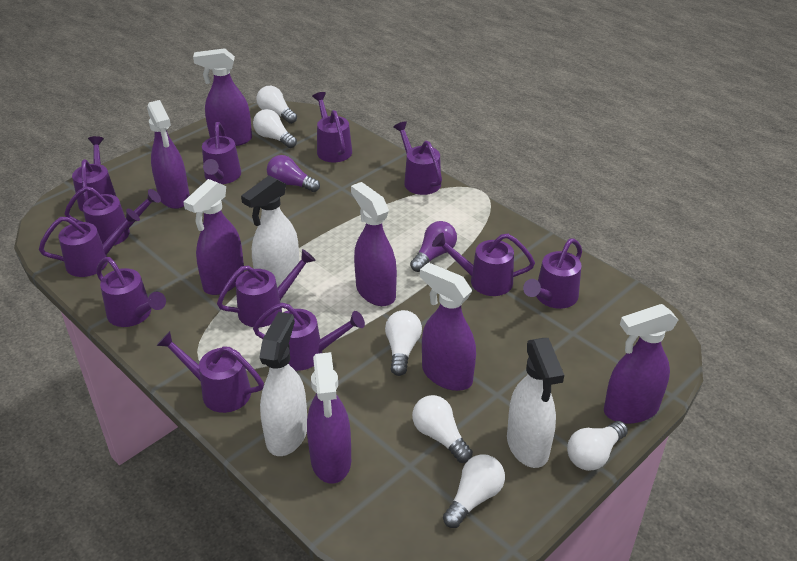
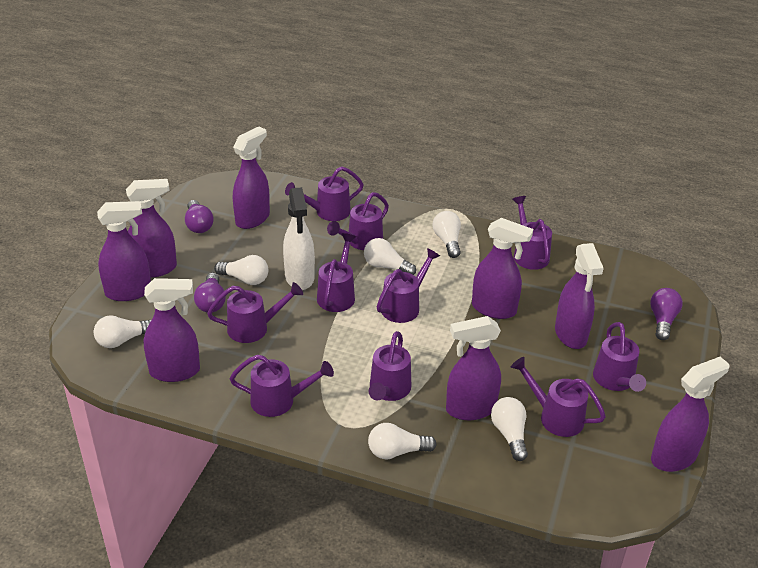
purple light bulb: 2 -> 3
purple spray bottle: 7 -> 8
purple watering can: 12 -> 10
white spray bottle: 3 -> 1

